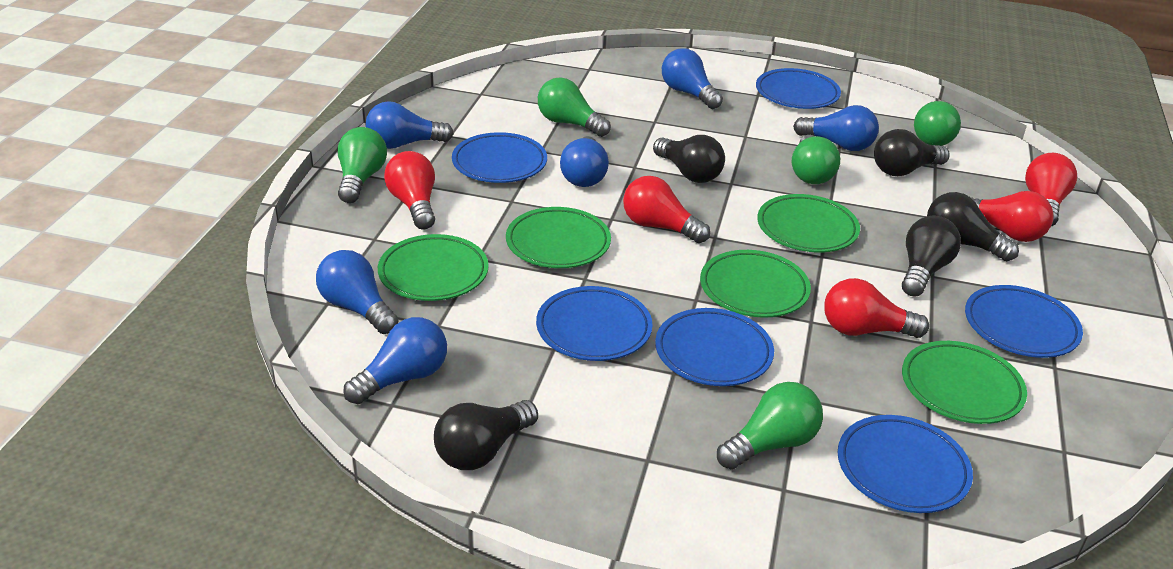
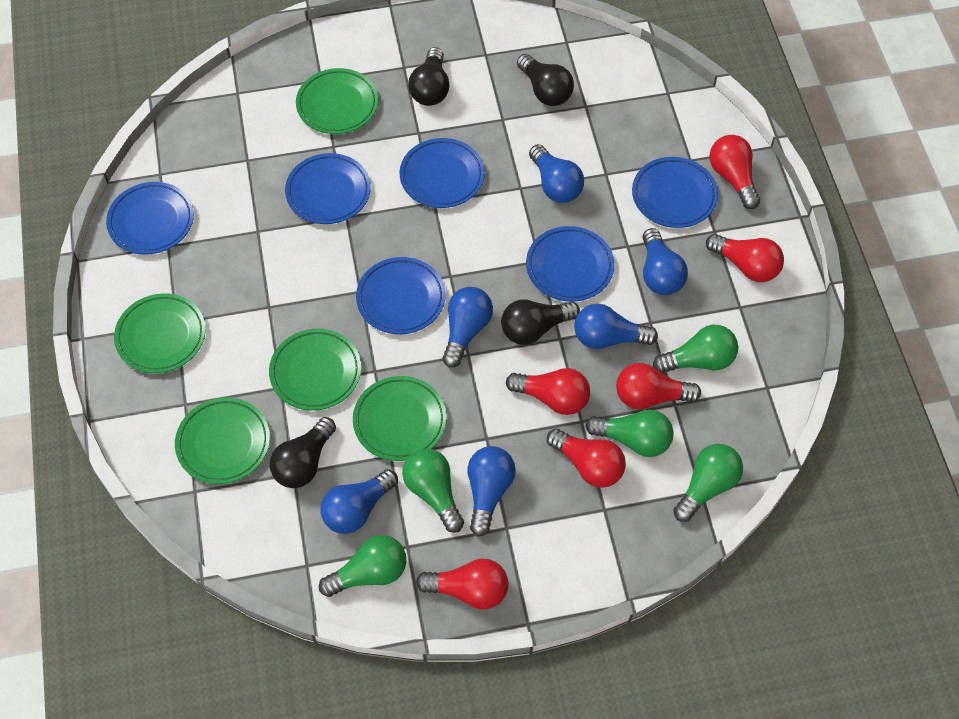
black light bulb: 5 -> 4
red light bulb: 5 -> 6

